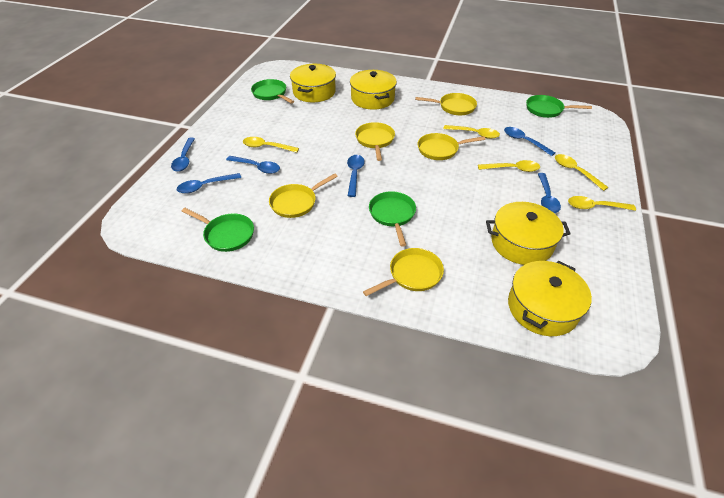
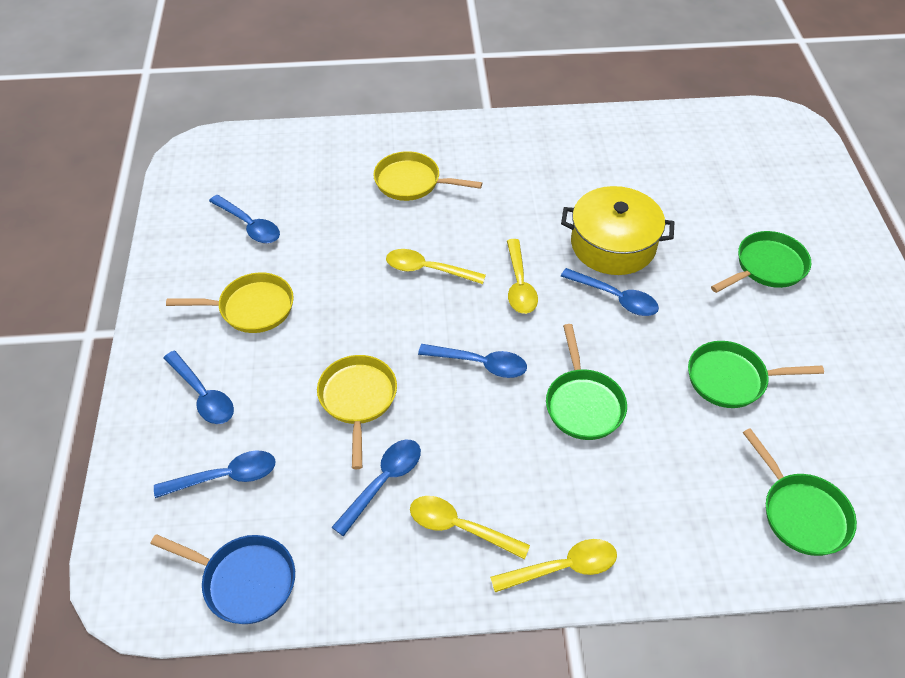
blue pan: 0 -> 1
yellow pan: 5 -> 3
yellow pot: 4 -> 1
yellow spoon: 5 -> 4

